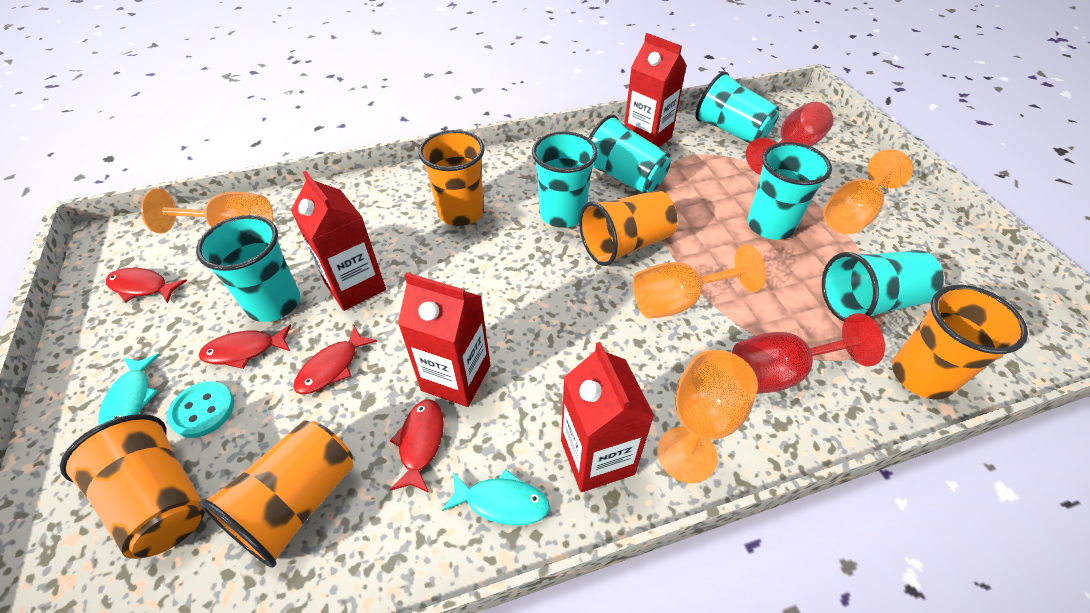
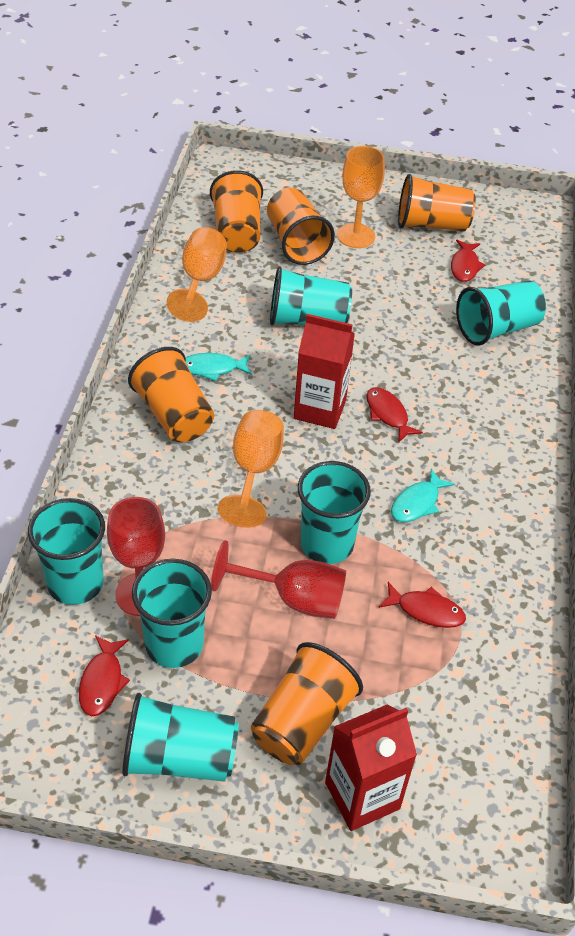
orange goblet: 4 -> 3
red carton: 4 -> 2
turquoise button: 1 -> 0

